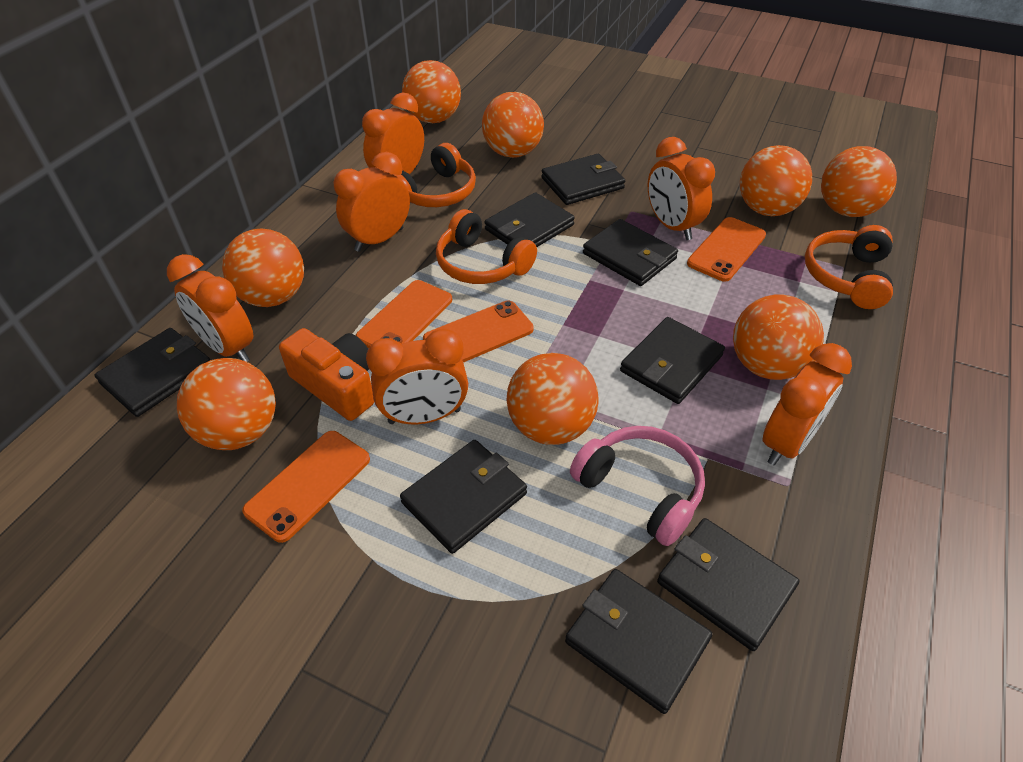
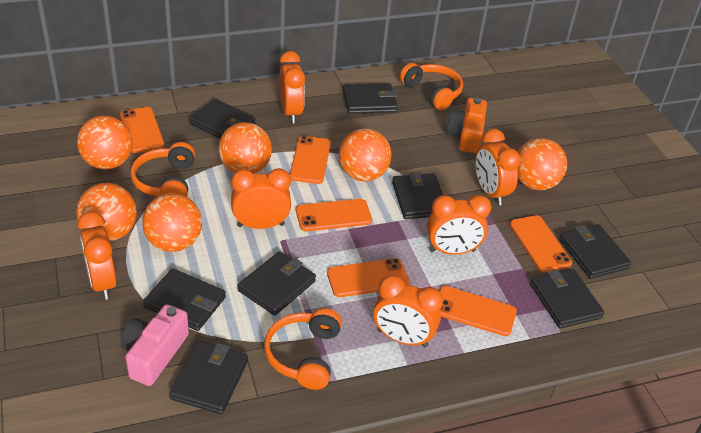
orange ball: 8 -> 6
orange phone: 4 -> 6
pink camera: 0 -> 1
pink headphones: 1 -> 0

